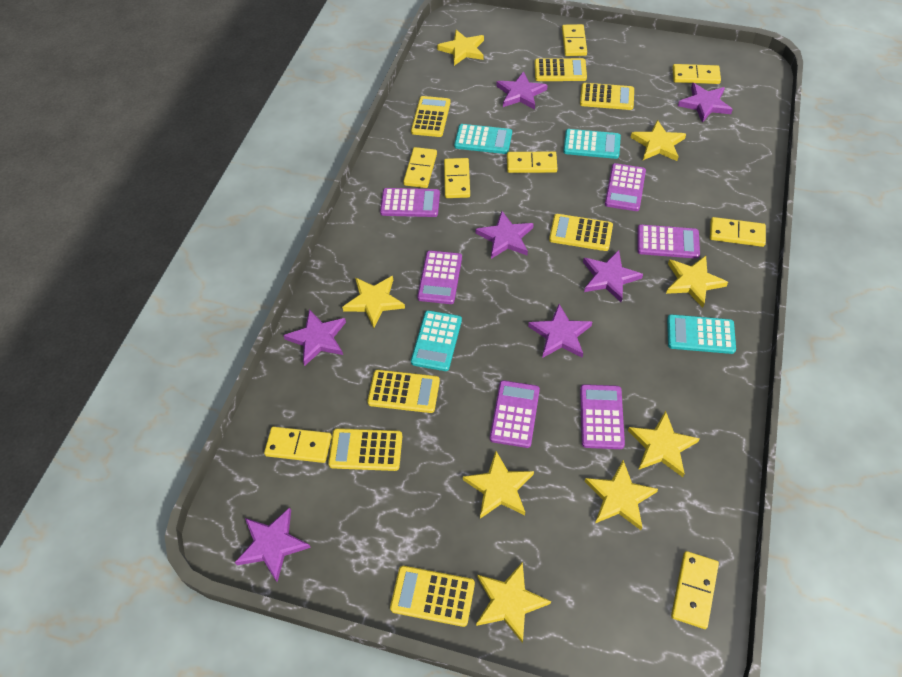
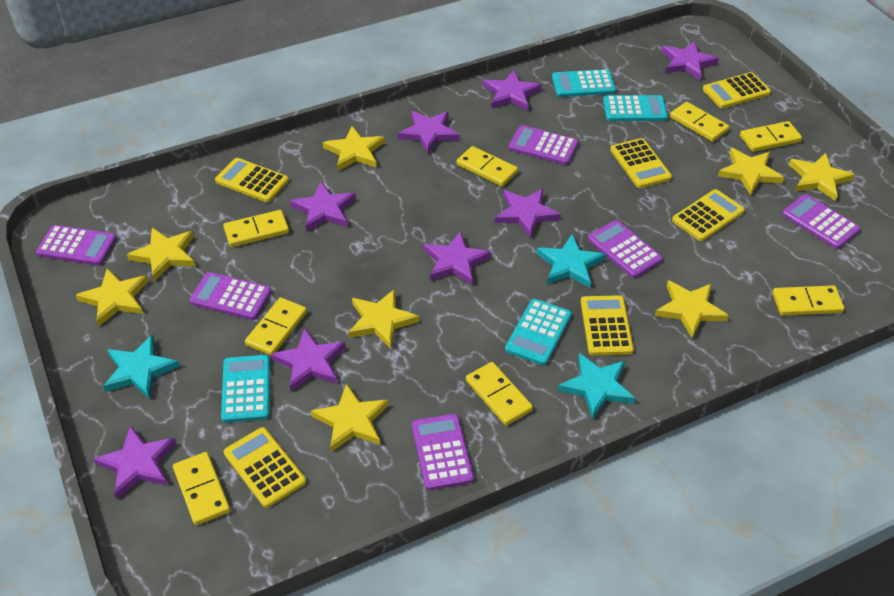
purple star: 7 -> 8
turquoise star: 0 -> 3
yellow calculator: 7 -> 6

